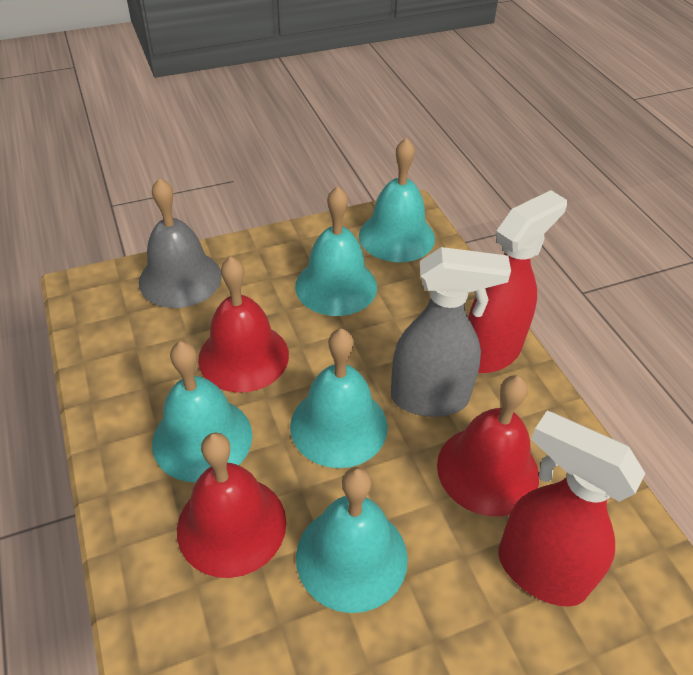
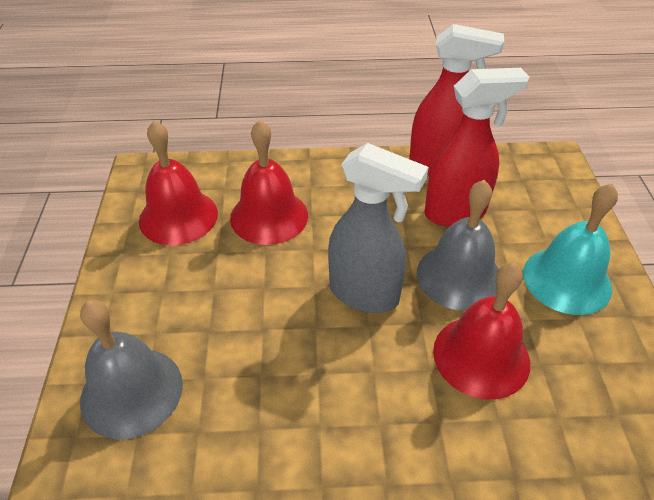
grey bell: 1 -> 2
turquoise bell: 5 -> 1

